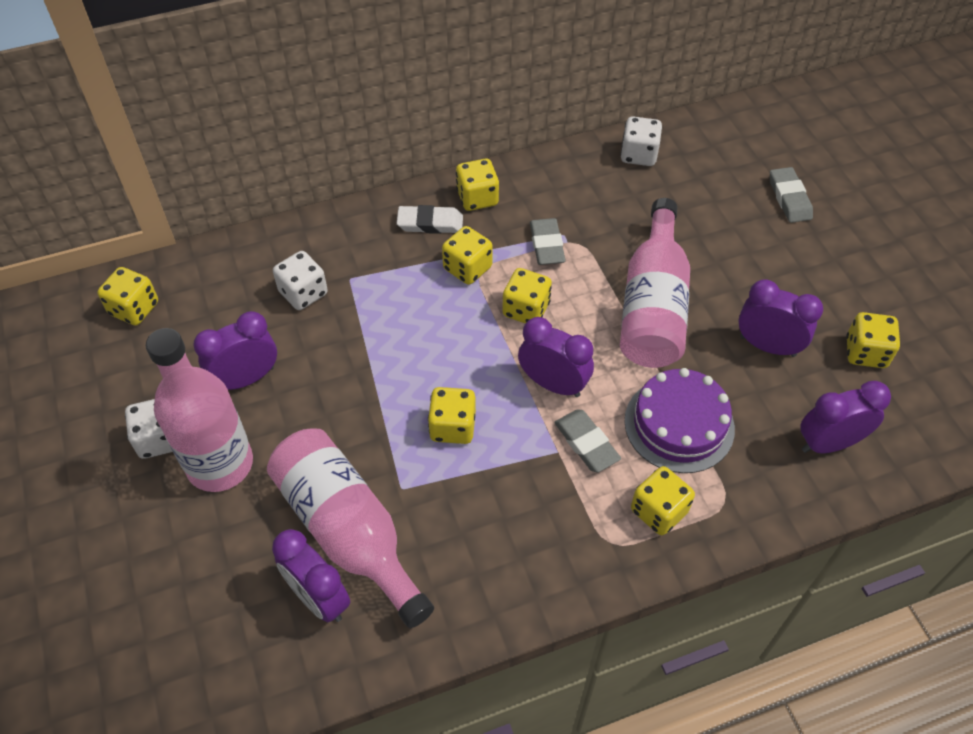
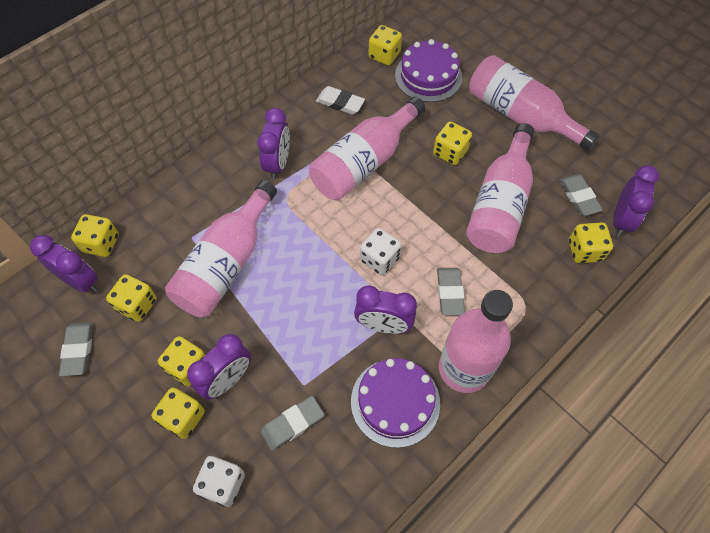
grey eraser: 3 -> 4
pink bottle: 3 -> 5
purple cake: 1 -> 2
white dice: 3 -> 2

